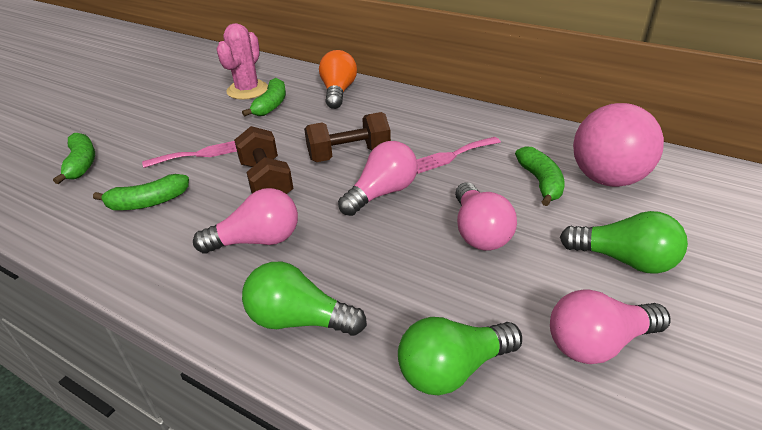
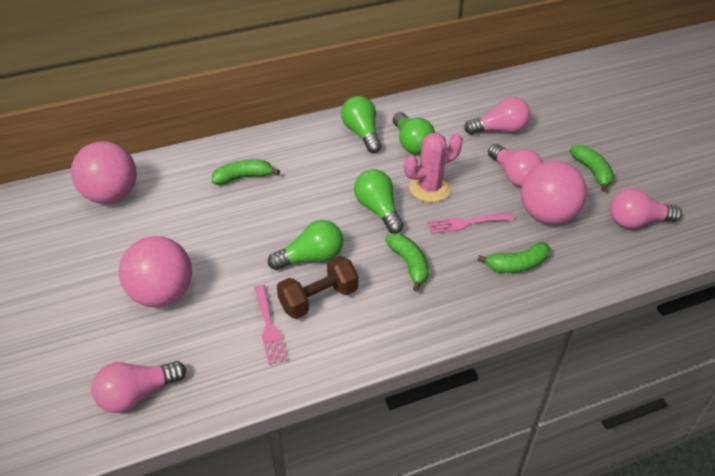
brown dumbbell: 2 -> 1
green light bulb: 3 -> 4
orange light bulb: 1 -> 0
pink ball: 1 -> 3

